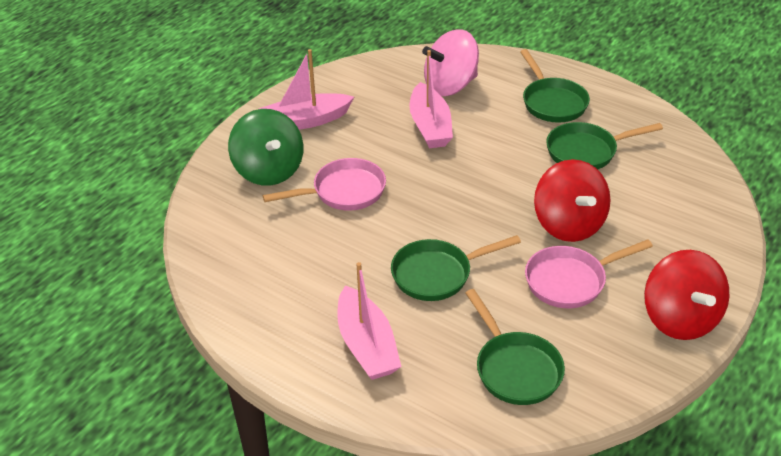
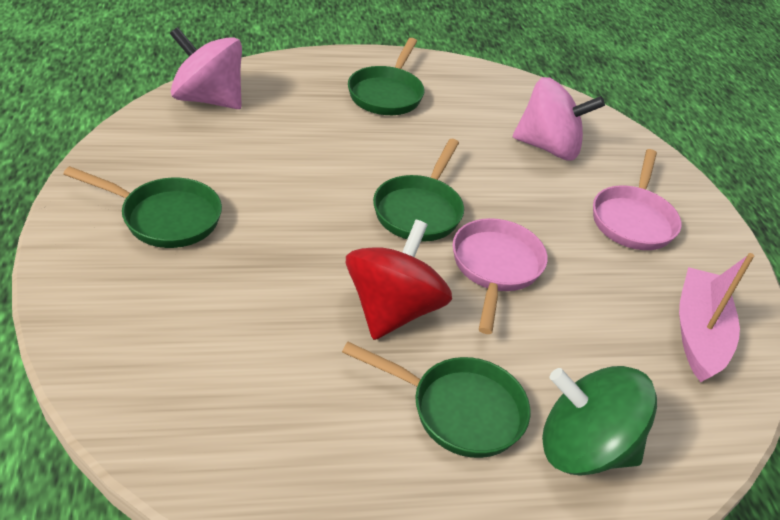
pink boat: 3 -> 1
pink spinning top: 1 -> 2
red spinning top: 2 -> 1

